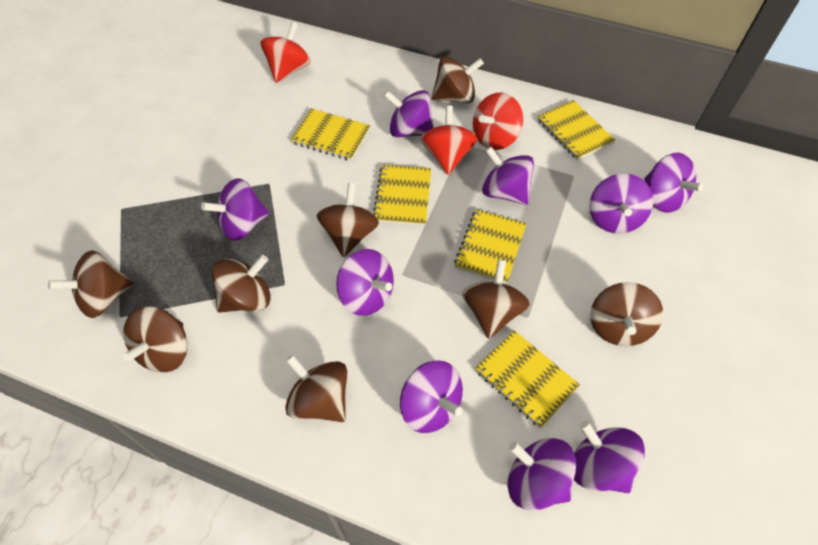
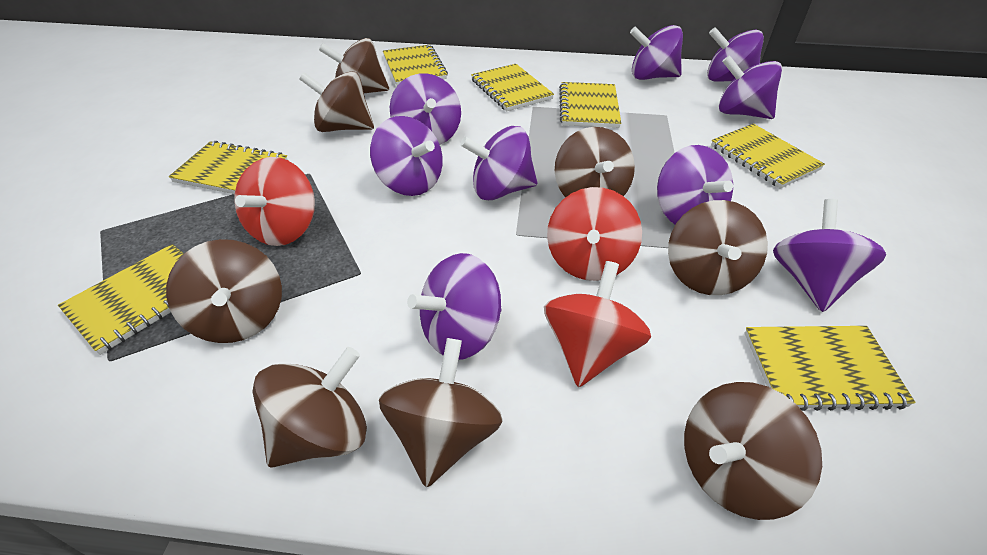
yellow notebook: 5 -> 7

